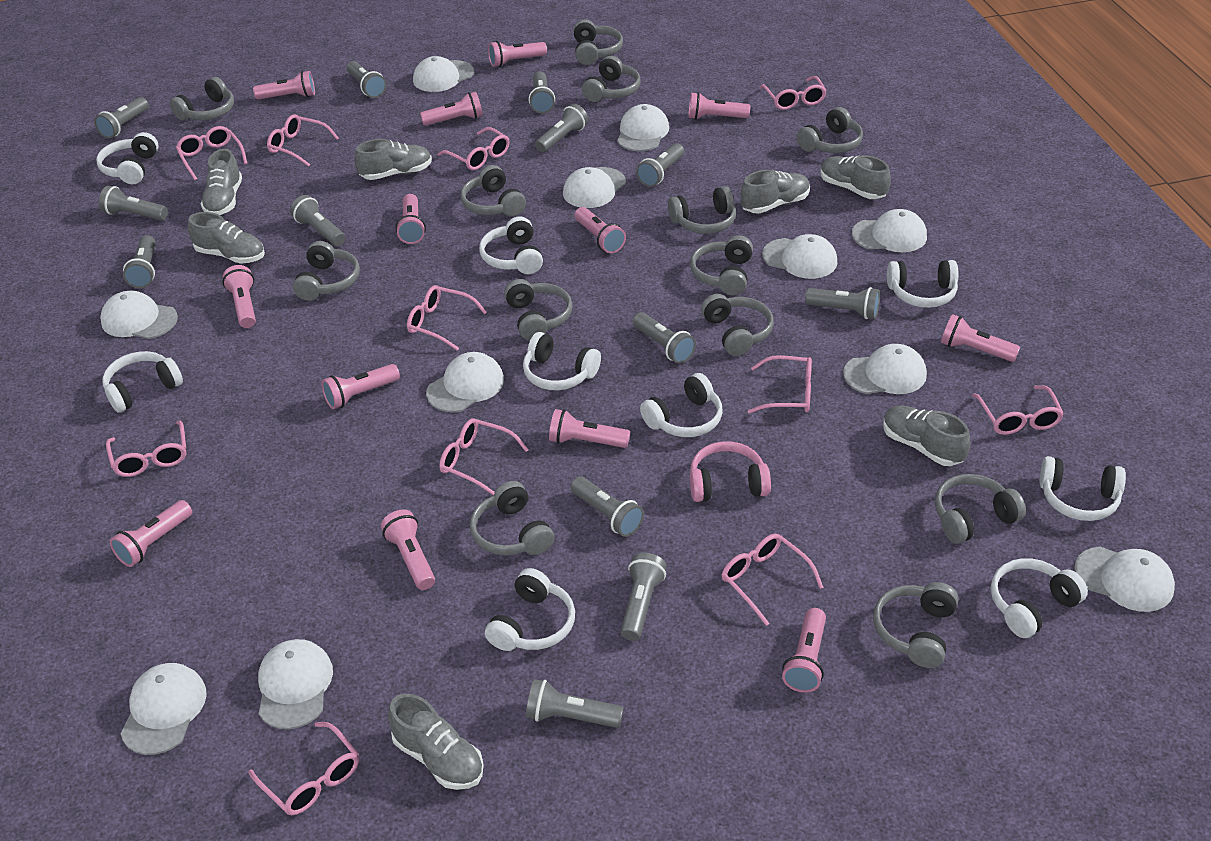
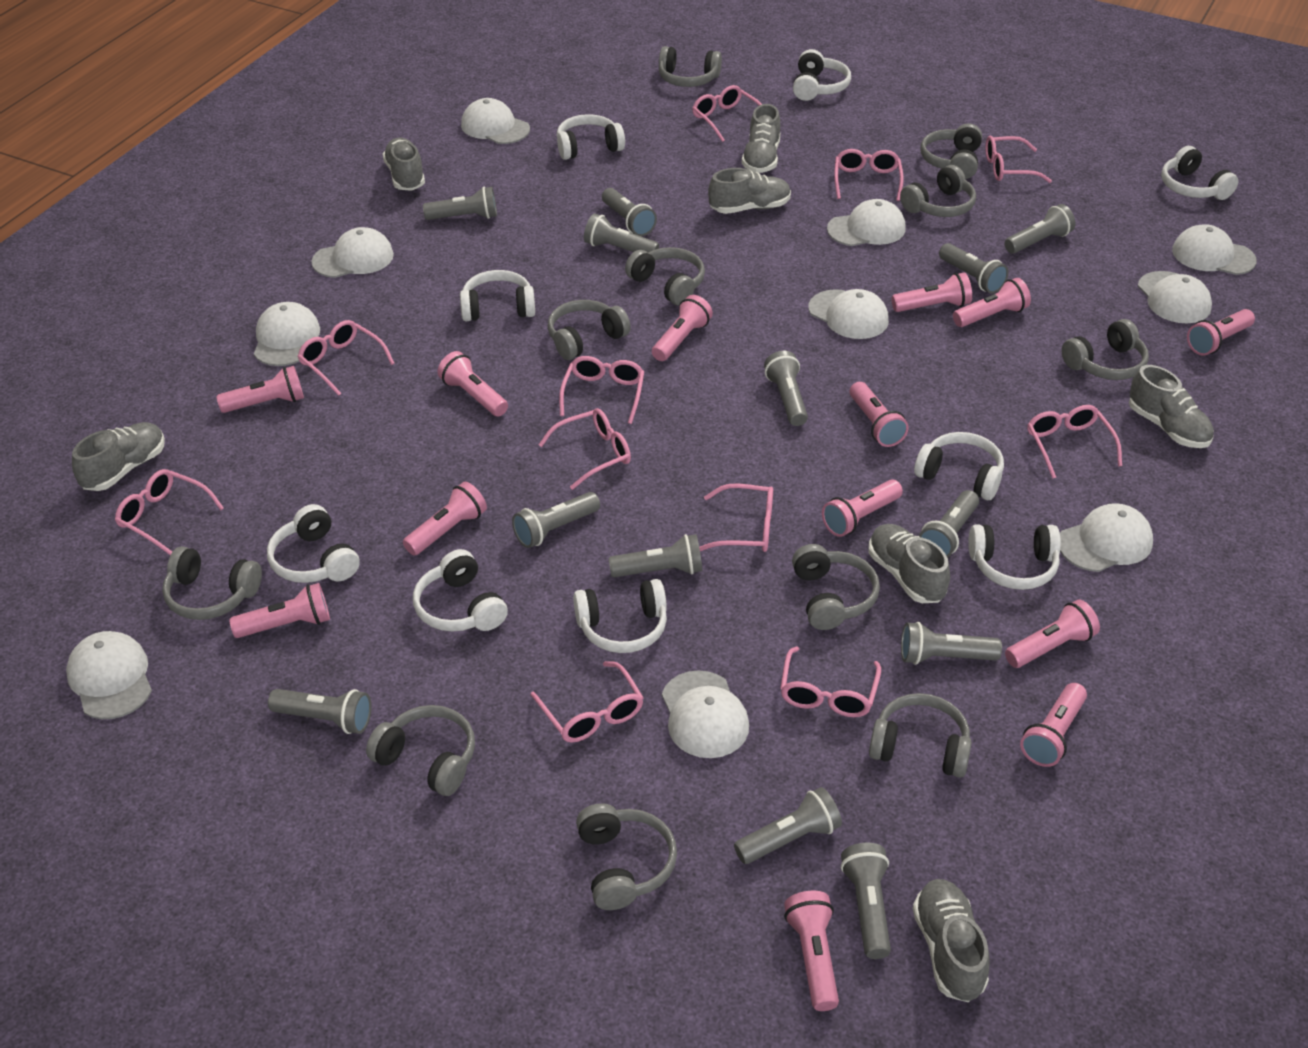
grey headphones: 13 -> 11
pink headphones: 1 -> 0
white cap: 11 -> 10

